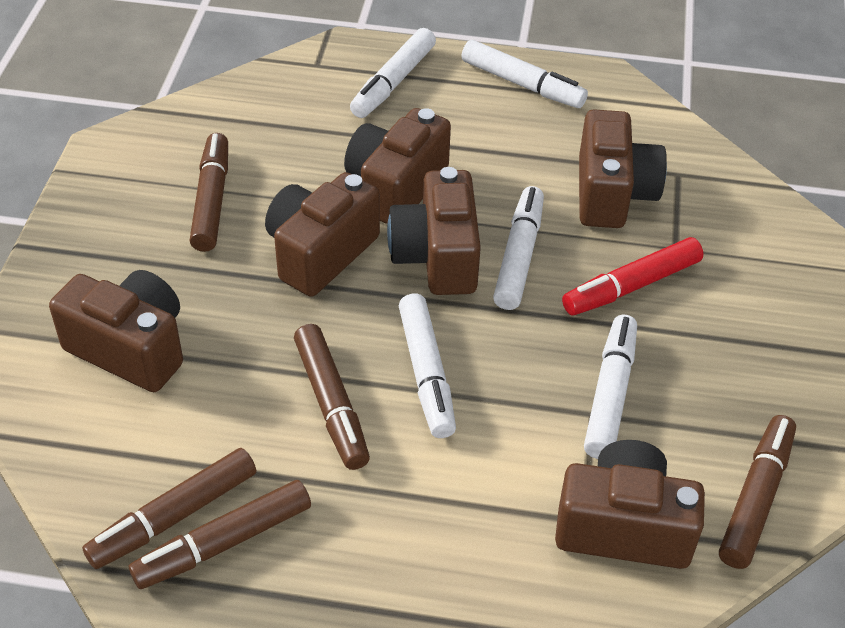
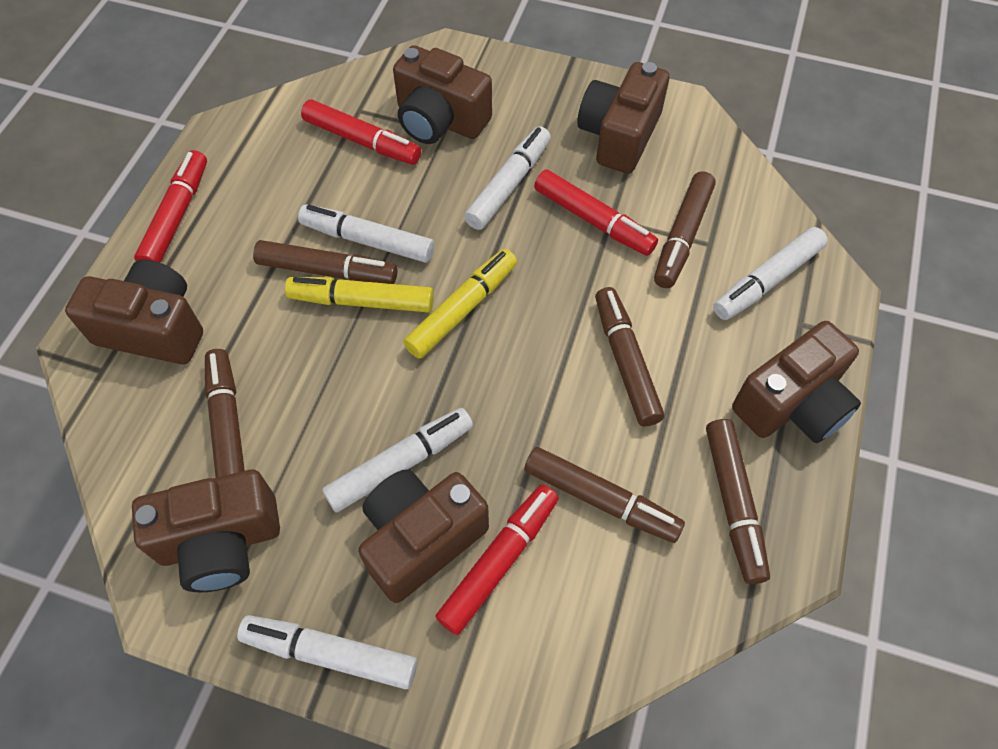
brown marker: 5 -> 6
red marker: 1 -> 4
yellow marker: 0 -> 2

